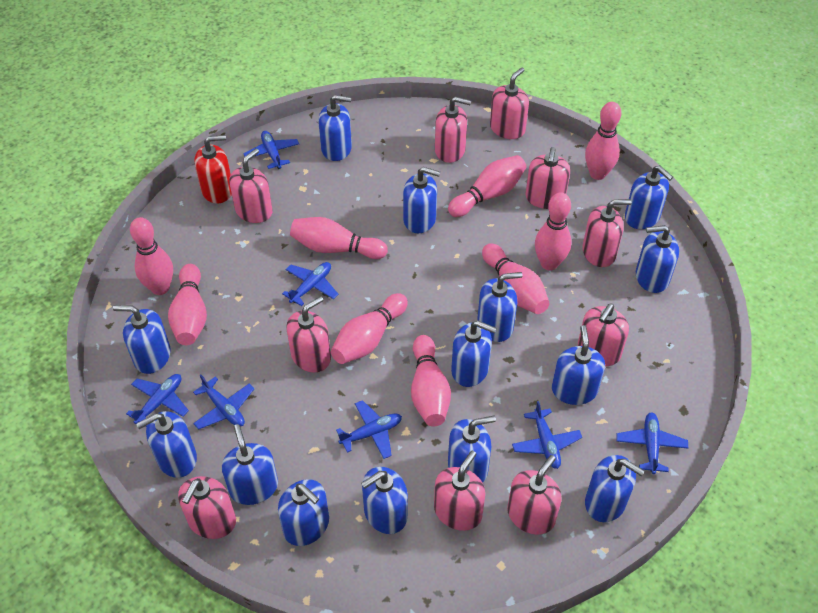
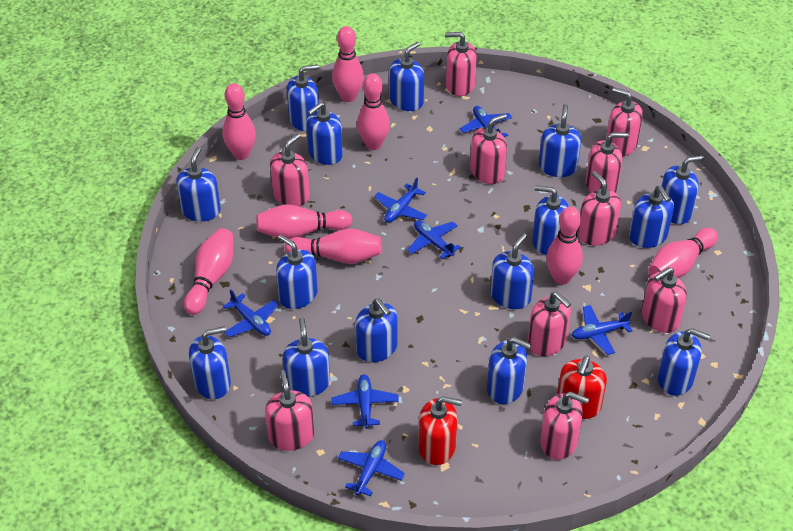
blue soap dispenser: 14 -> 15
pink bowling pin: 9 -> 8
red soap dispenser: 1 -> 2

